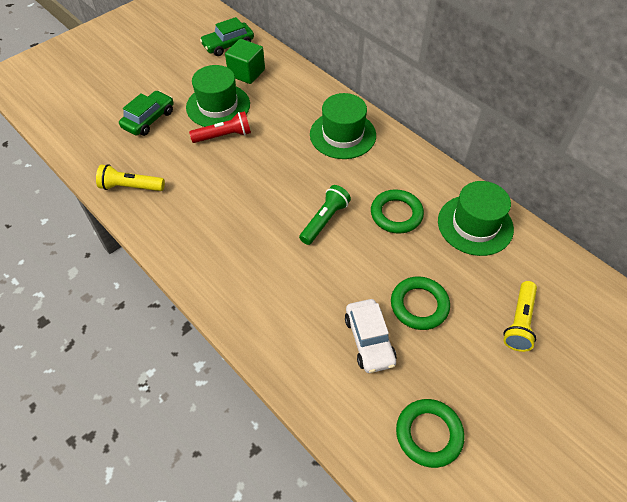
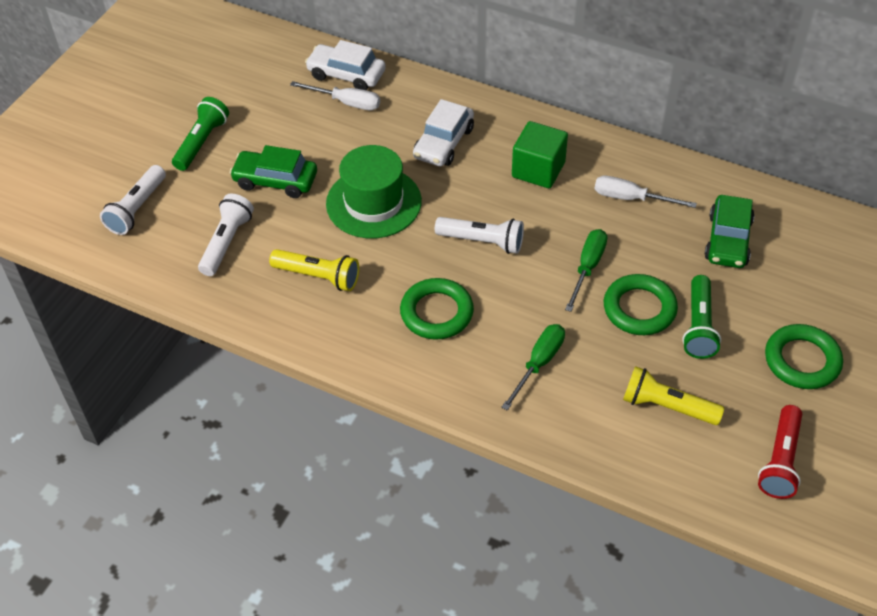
green flashlight: 1 -> 2
green hat: 3 -> 1
green screwdriver: 0 -> 2
white car: 1 -> 2
white flashlight: 0 -> 3
white screwdriver: 0 -> 2

